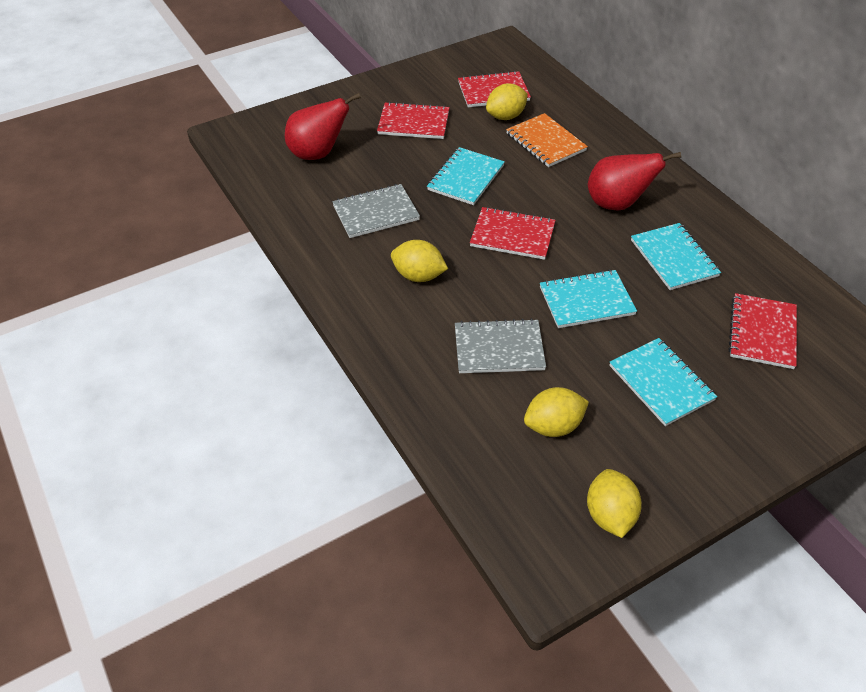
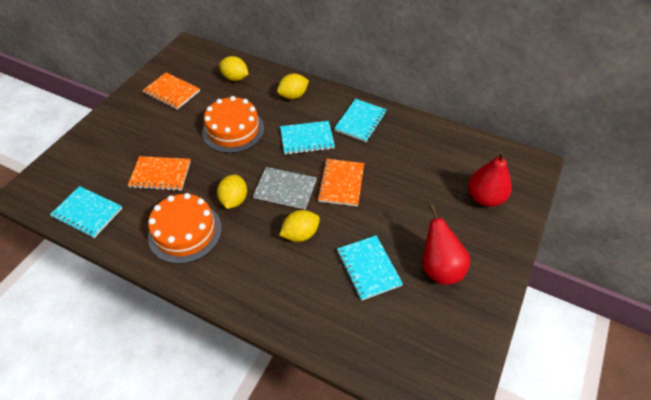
grey notebook: 2 -> 1
orange cake: 0 -> 2
orange notebook: 1 -> 3
red notebook: 4 -> 0

